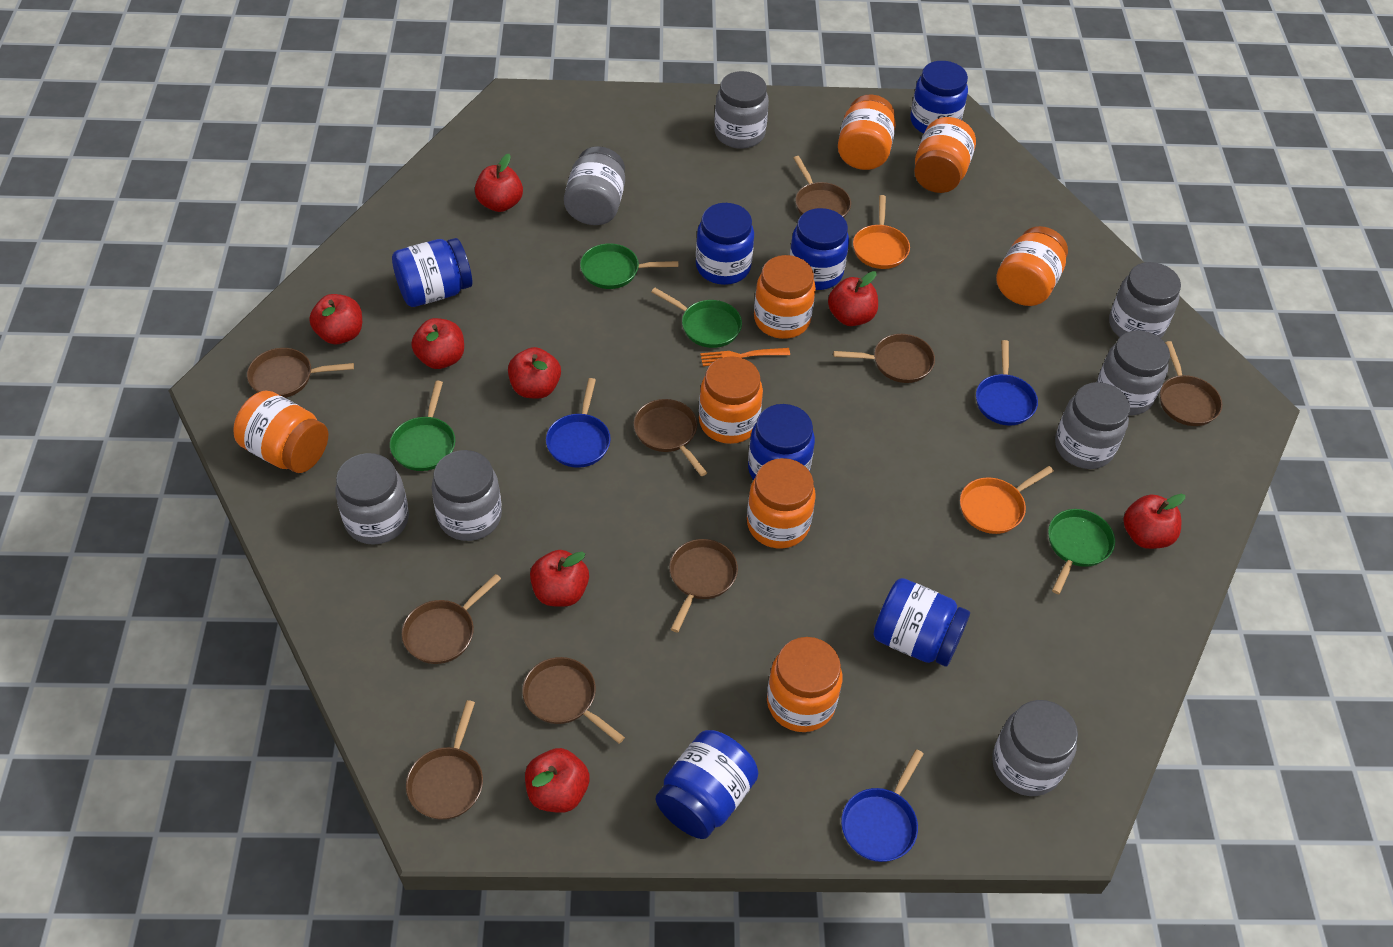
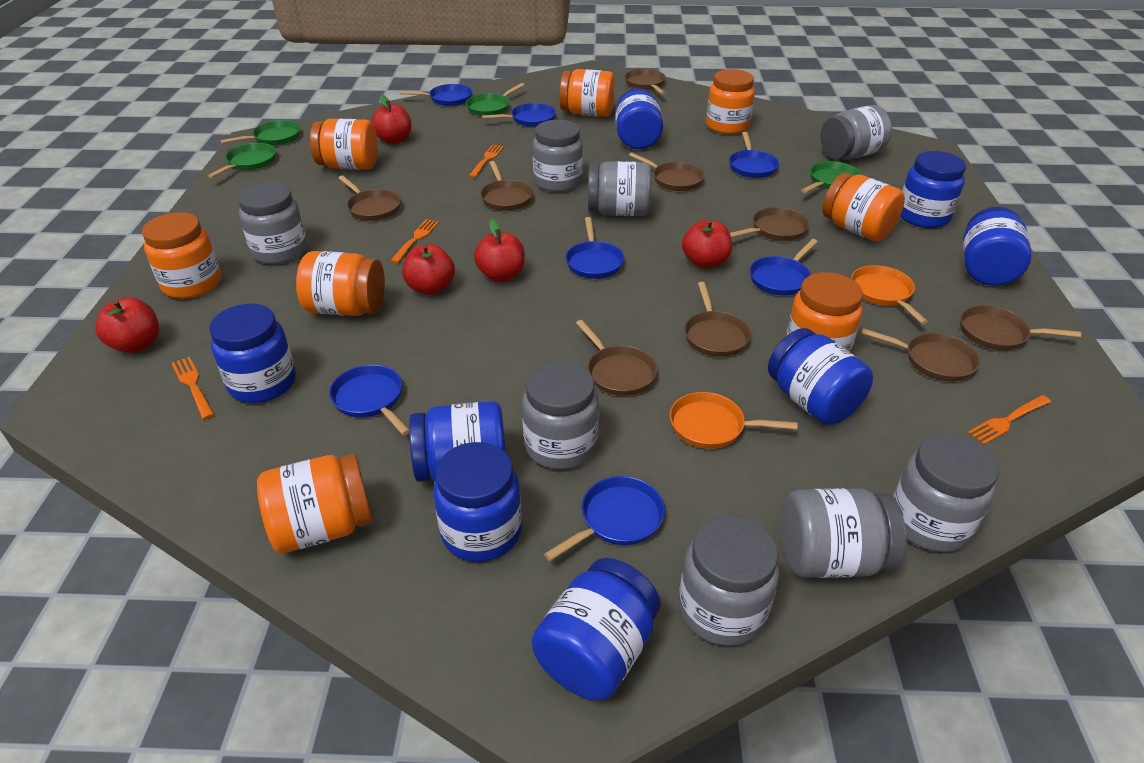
blue jar: 7 -> 8
blue pan: 3 -> 7
orange fork: 1 -> 4
red apple: 8 -> 5

